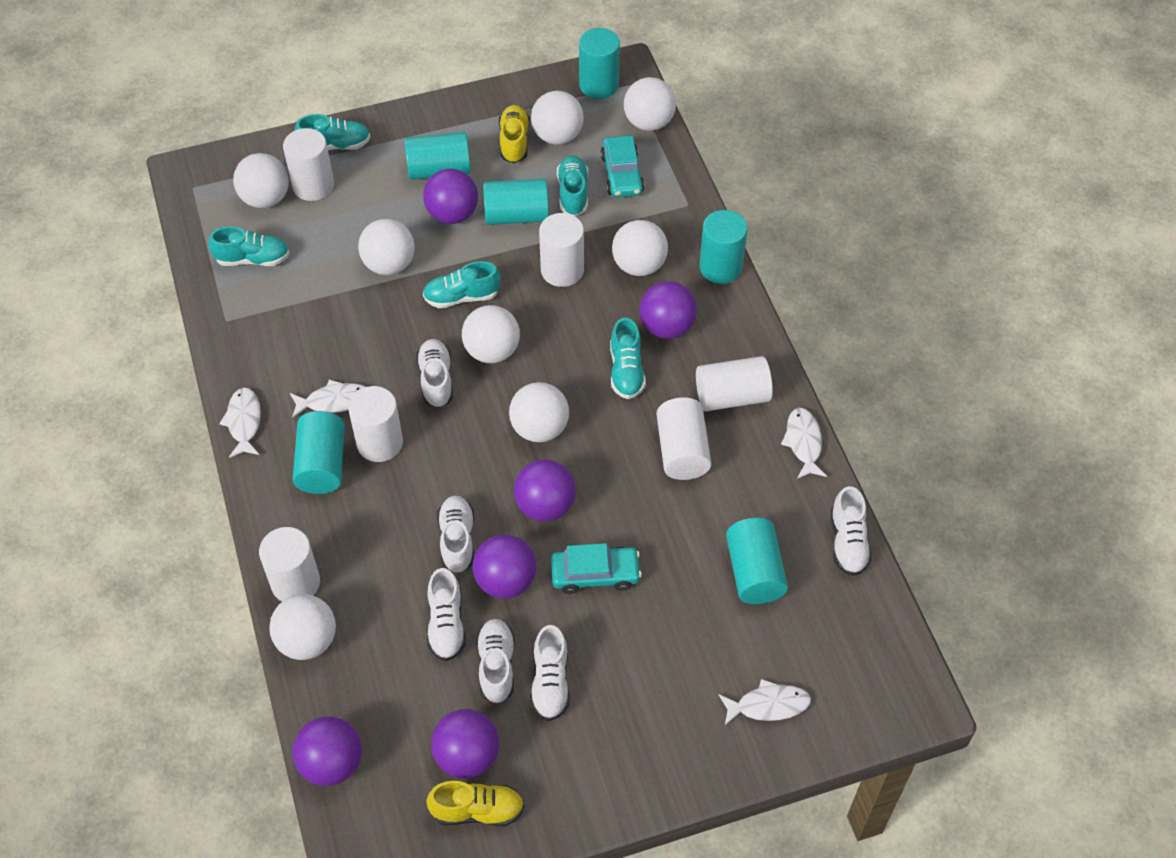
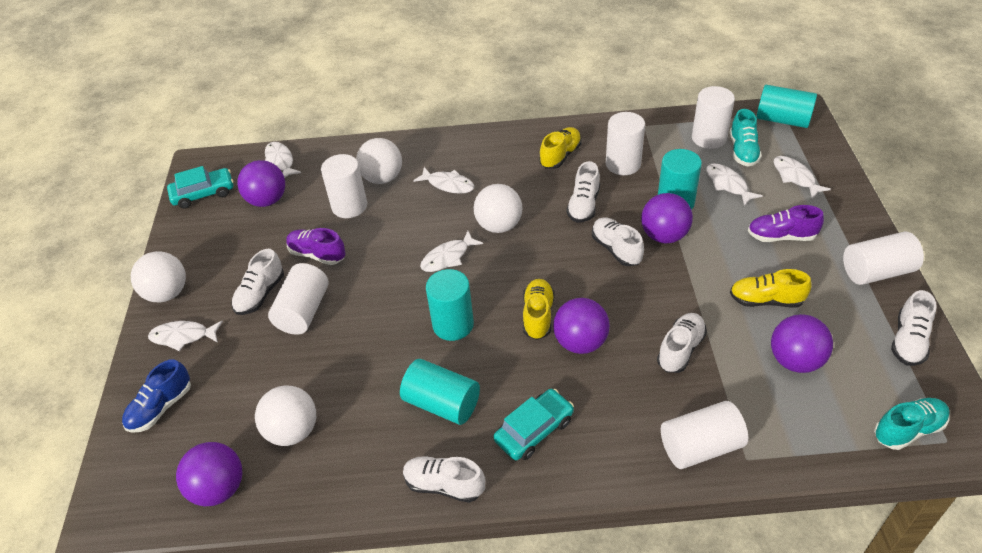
blue shoe: 0 -> 1
purple ball: 6 -> 5
purple shoe: 0 -> 2
turquoise cylinder: 6 -> 4
turquoise shoe: 5 -> 2
white ball: 8 -> 4
white fish: 4 -> 6
yellow shoe: 2 -> 3

